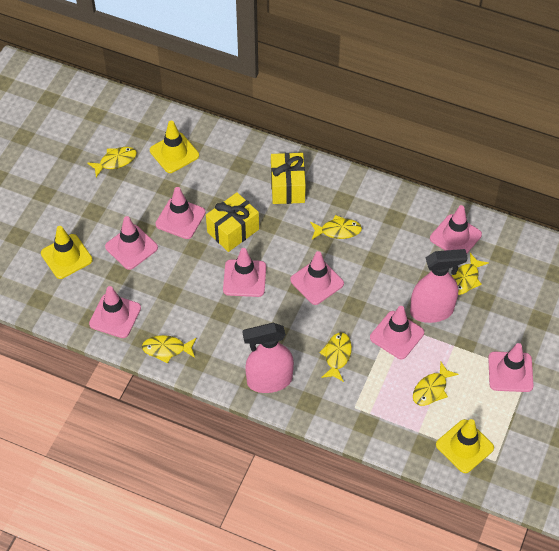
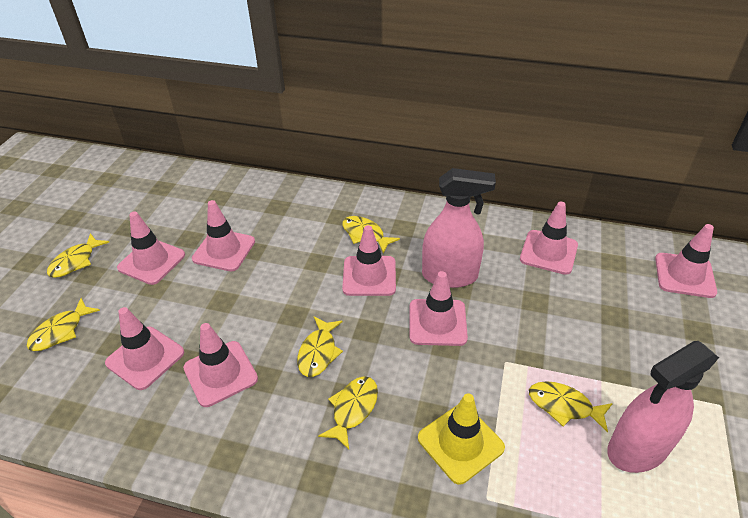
yellow gift: 2 -> 0
yellow traffic cone: 3 -> 1

